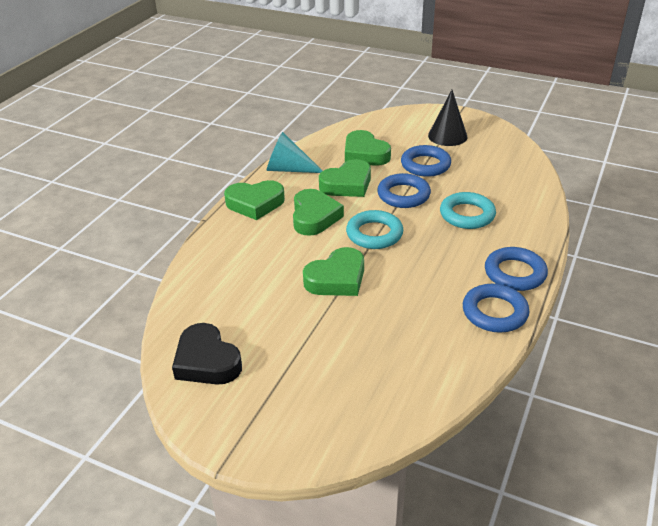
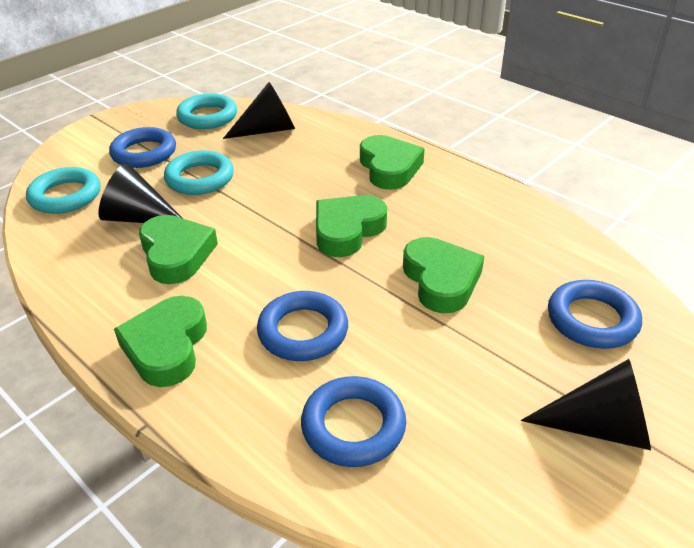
black cone: 1 -> 3
black heart: 1 -> 0
turquoise cone: 1 -> 0
turquoise ring: 2 -> 3

